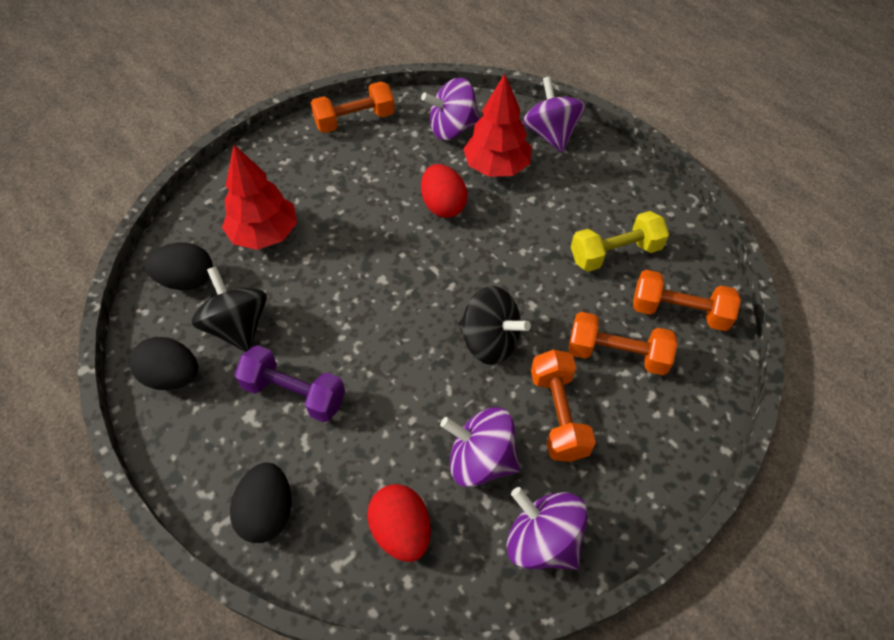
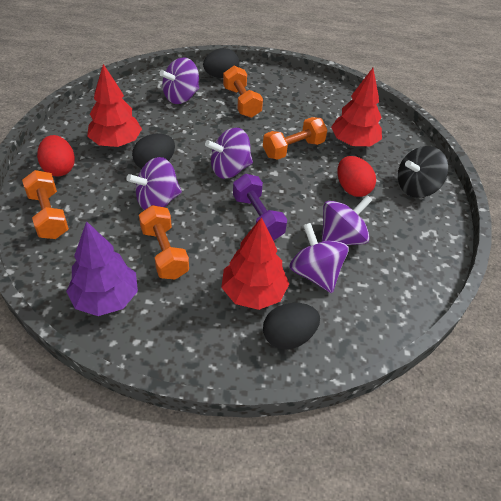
black spinning top: 2 -> 1
purple spinning top: 4 -> 5
purple tree: 0 -> 1
red tree: 2 -> 3
yellow dumbbell: 1 -> 0

